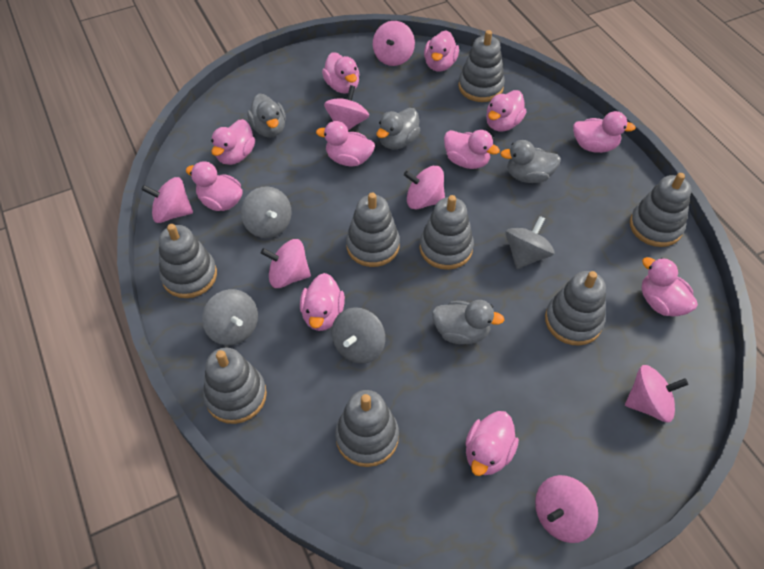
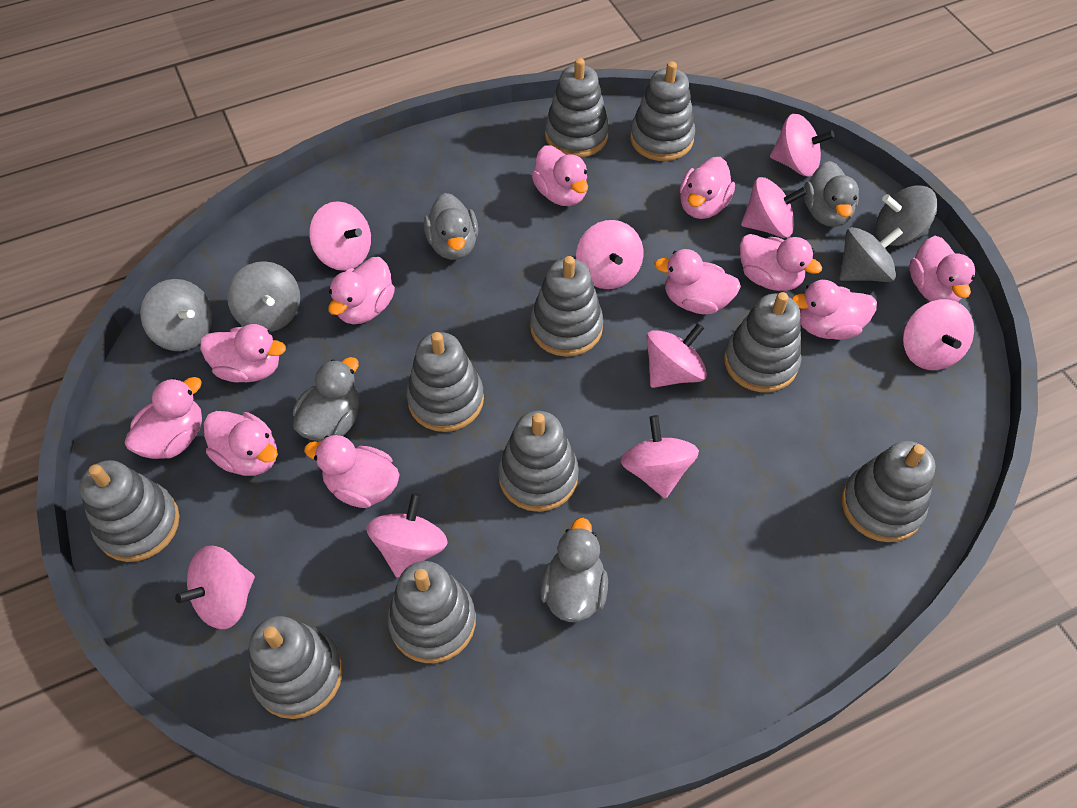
grey stacking toy: 8 -> 10
pink spinning top: 7 -> 9

